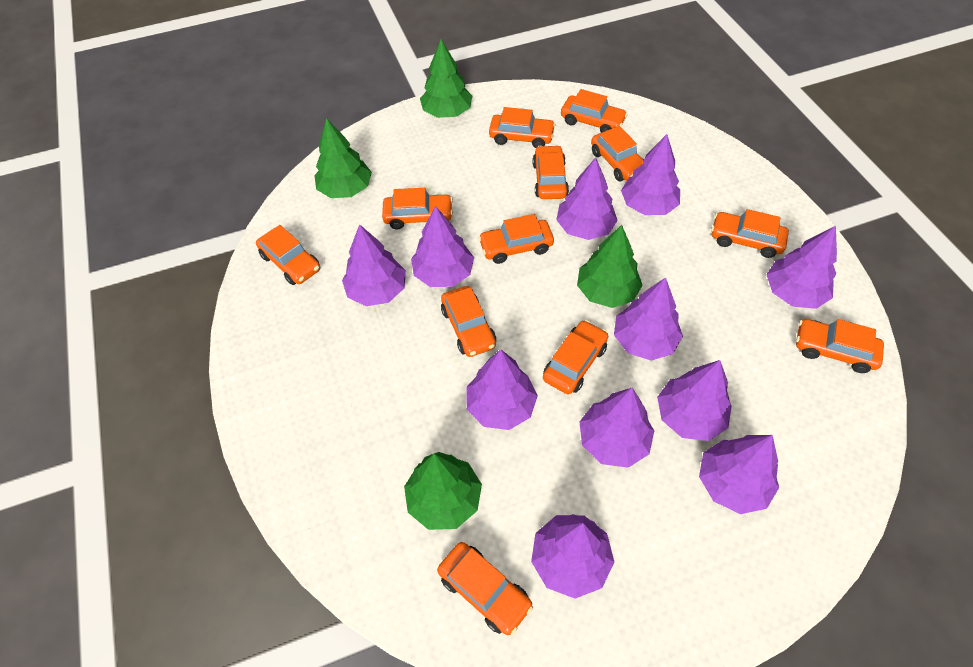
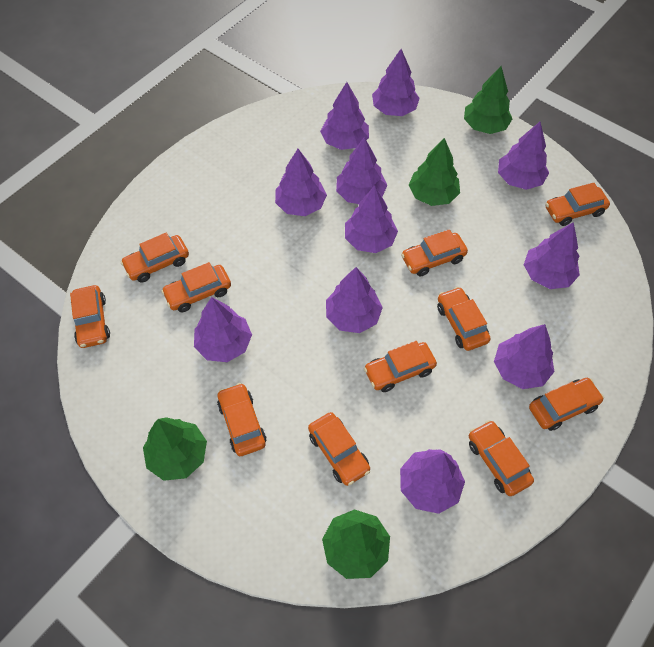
orange car: 12 -> 11

